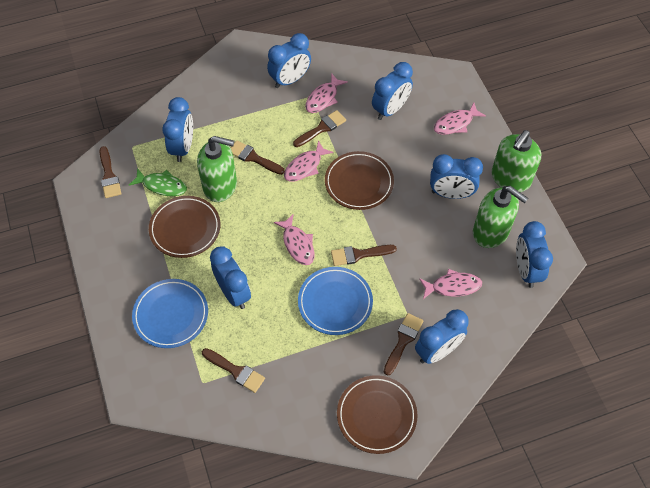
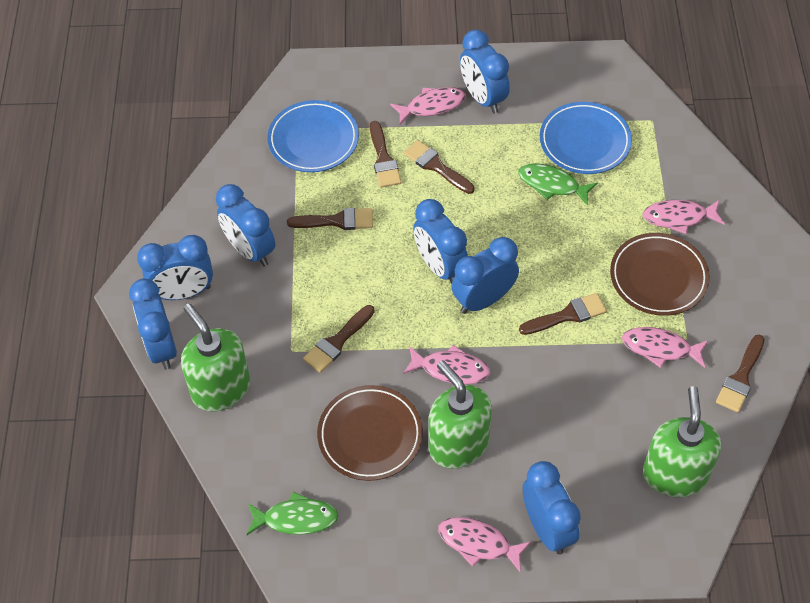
brown plate: 3 -> 2
green fish: 1 -> 2

